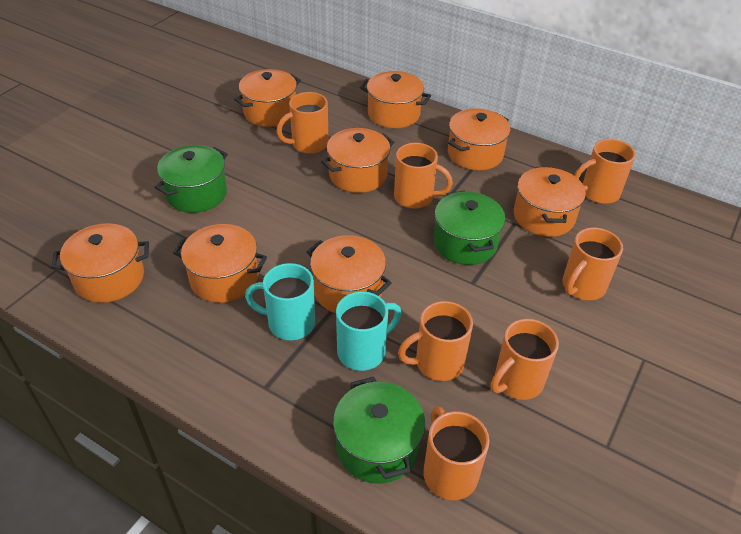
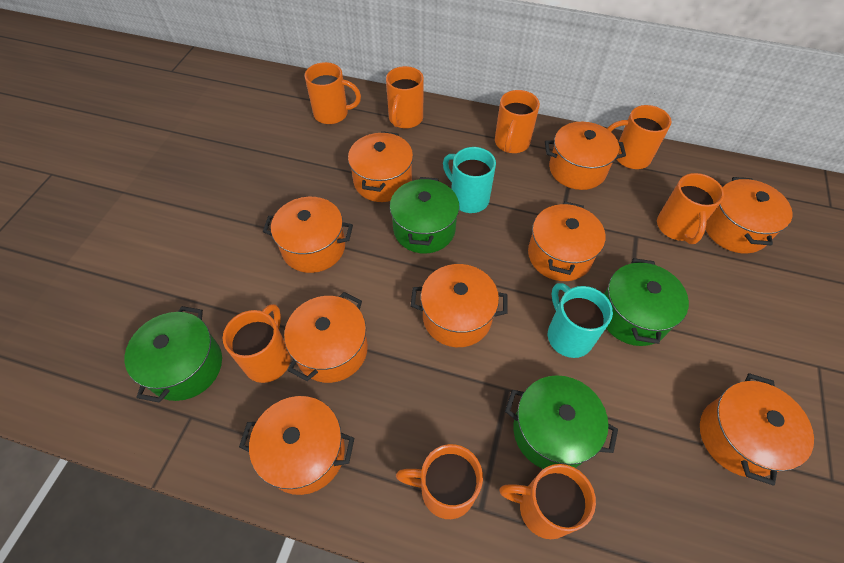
green pot: 3 -> 4
orange mug: 7 -> 8
orange pot: 8 -> 9

